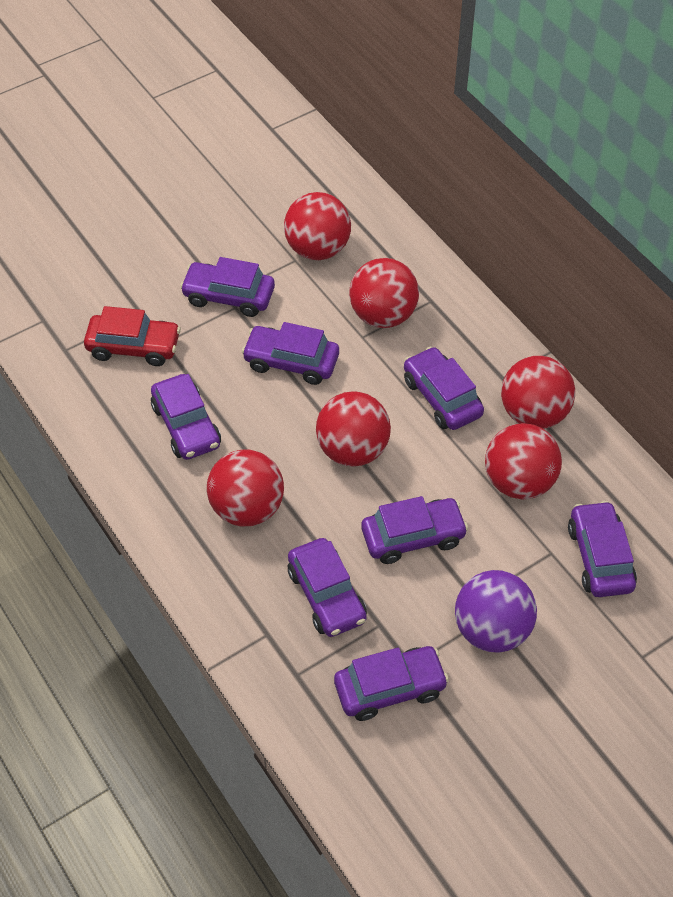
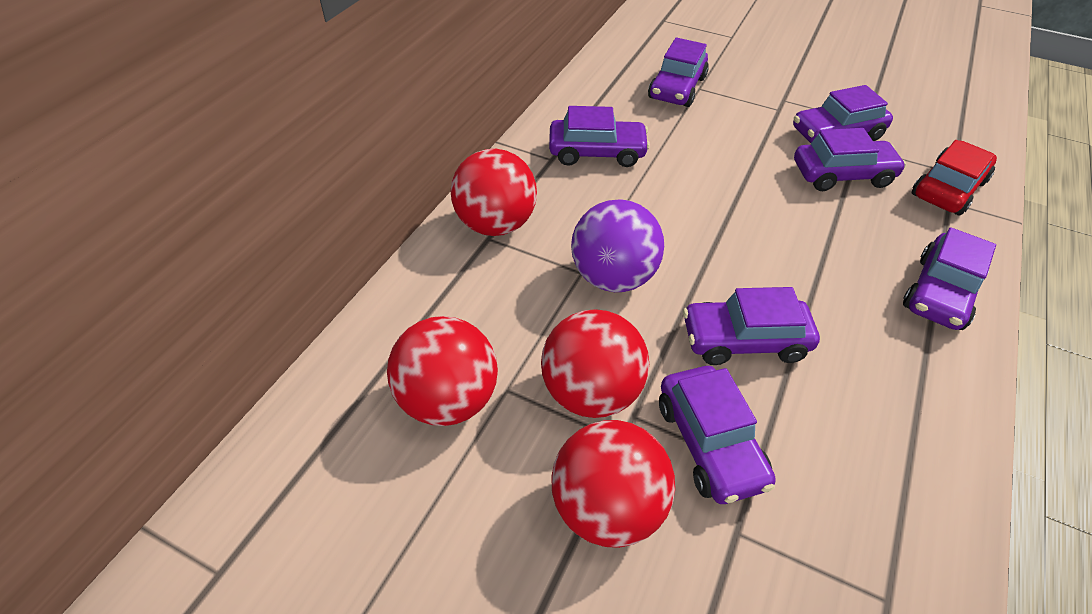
purple car: 8 -> 7
red ball: 6 -> 4

